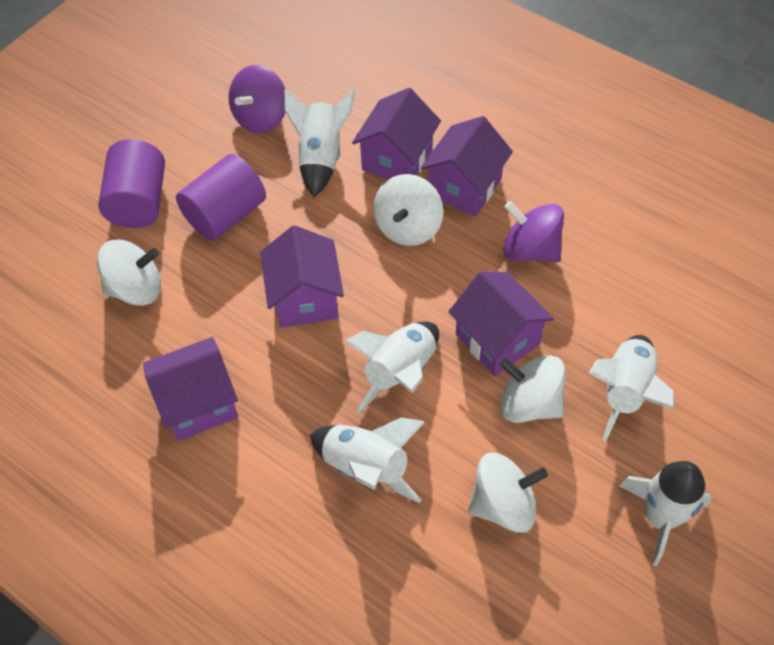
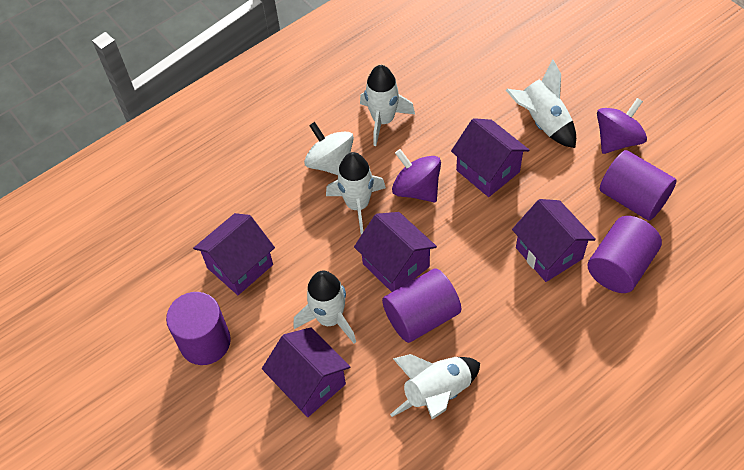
purple cylinder: 2 -> 4
white spinning top: 4 -> 1

